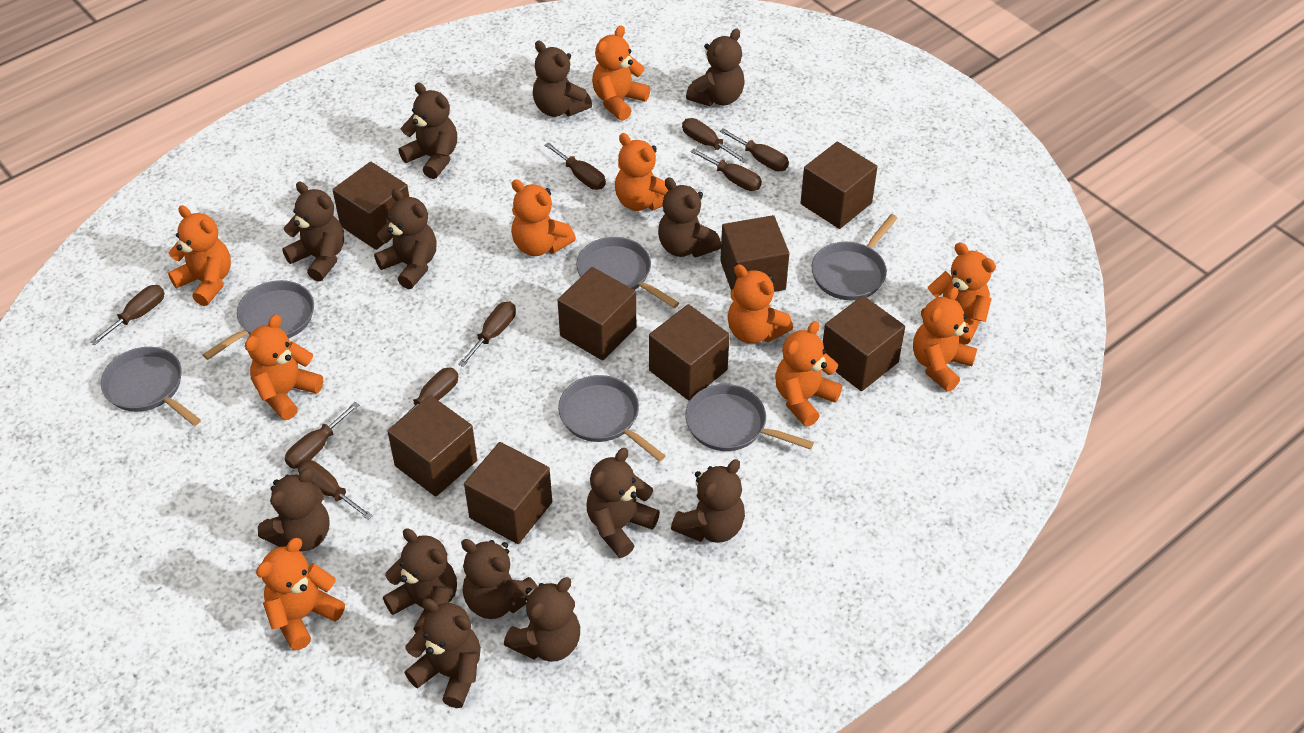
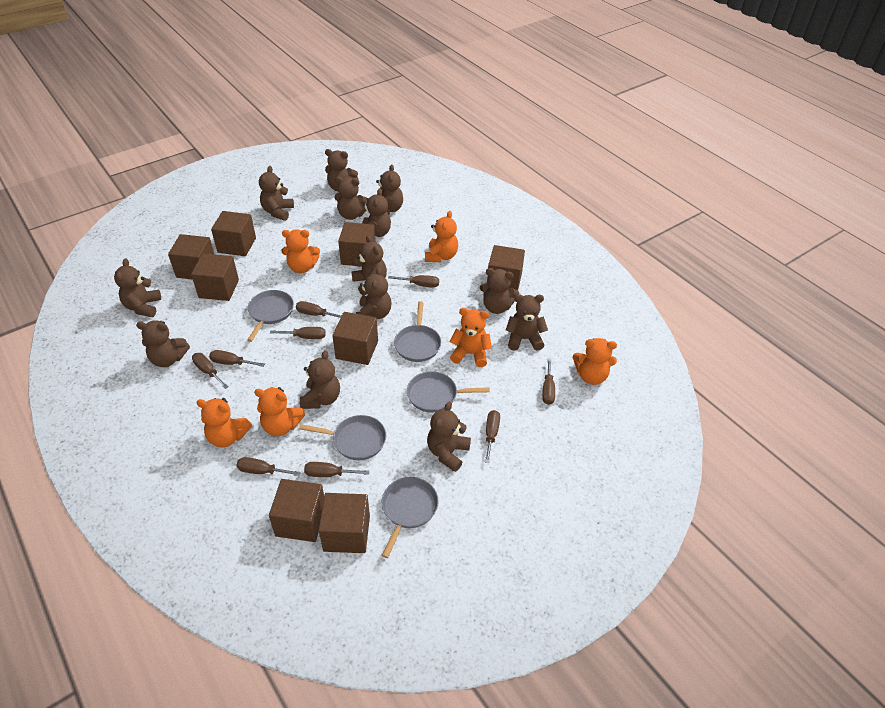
grey pan: 6 -> 5
orange teddy bear: 10 -> 6

